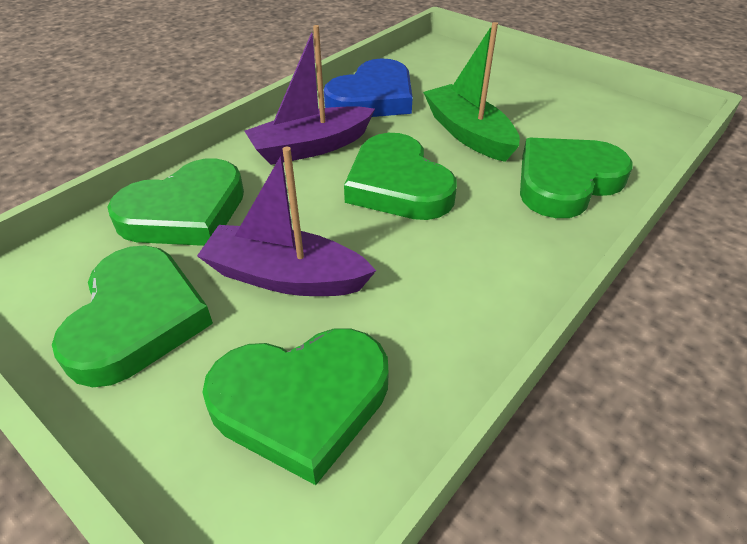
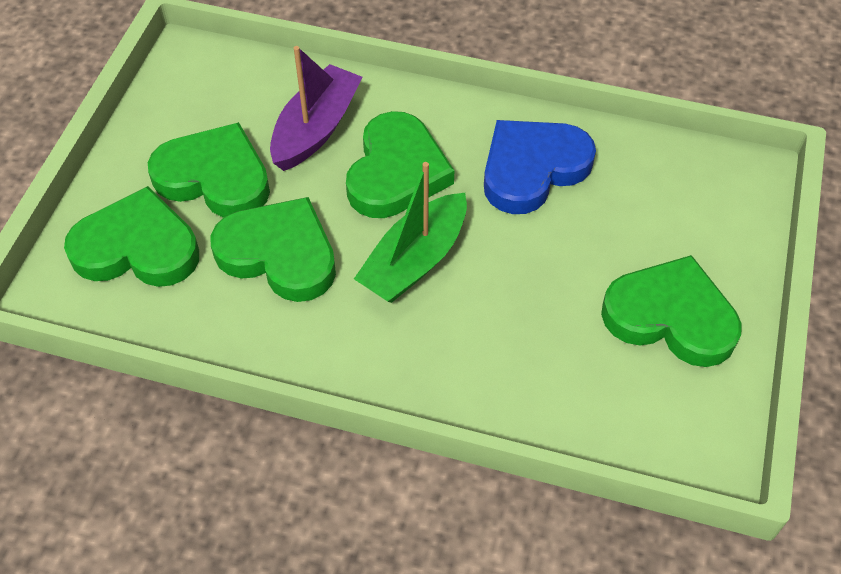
purple boat: 2 -> 1

